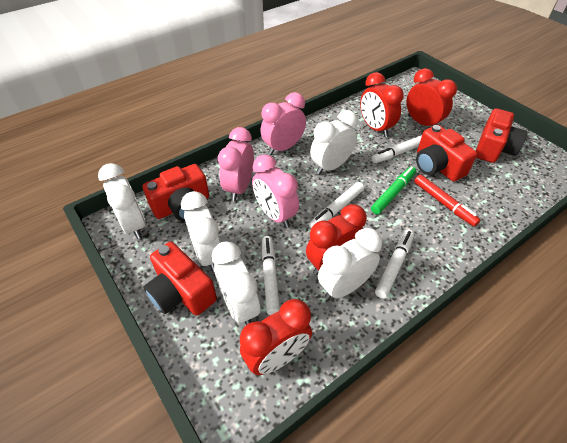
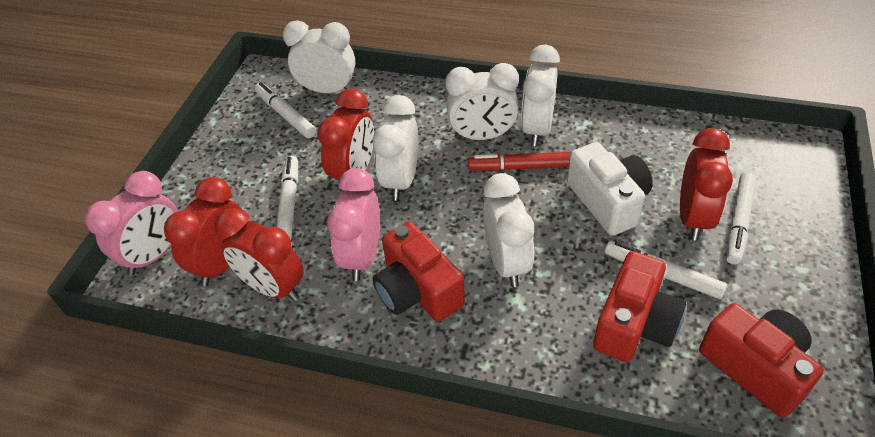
green marker: 1 -> 0
pink clock: 3 -> 2
red camera: 4 -> 3
white camera: 0 -> 1

